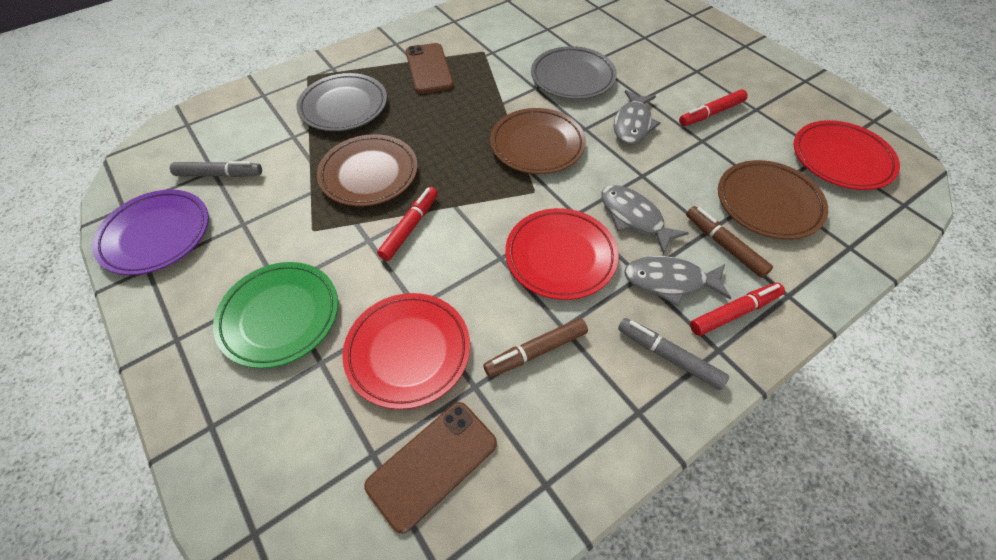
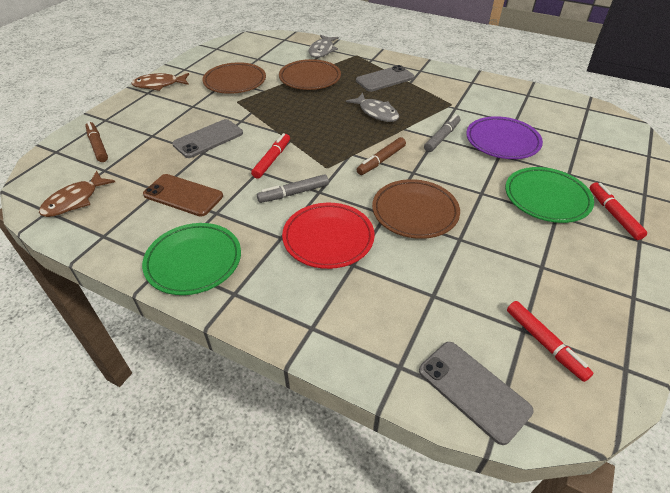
brown fish: 0 -> 2
brown phone: 2 -> 1
green plate: 1 -> 2
grey fish: 3 -> 2
grey phone: 0 -> 3
grey plate: 2 -> 0
red plate: 3 -> 1

